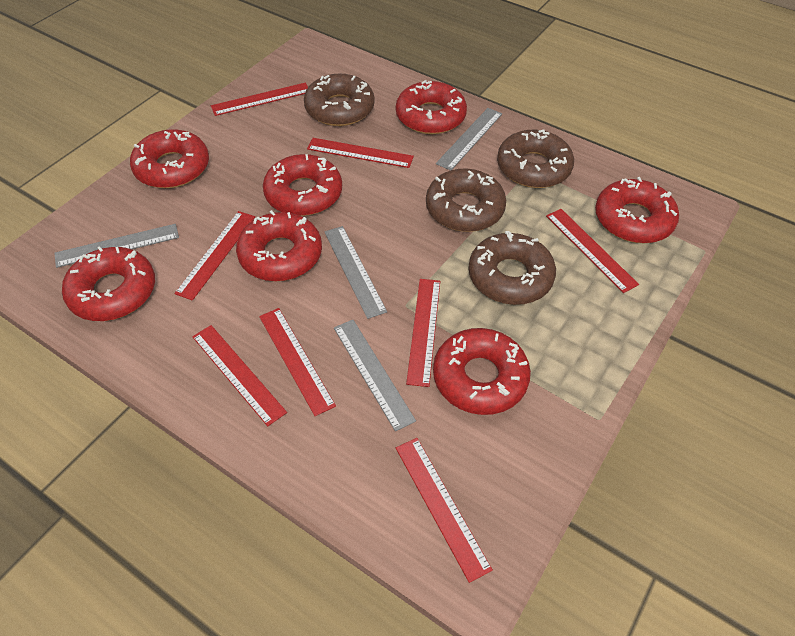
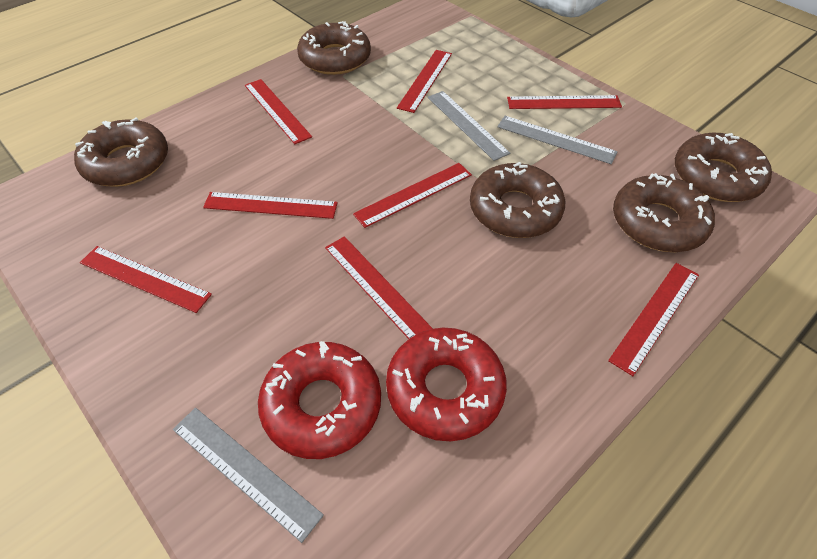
brown donut: 4 -> 5
grey ruler: 4 -> 3
red donut: 7 -> 2

